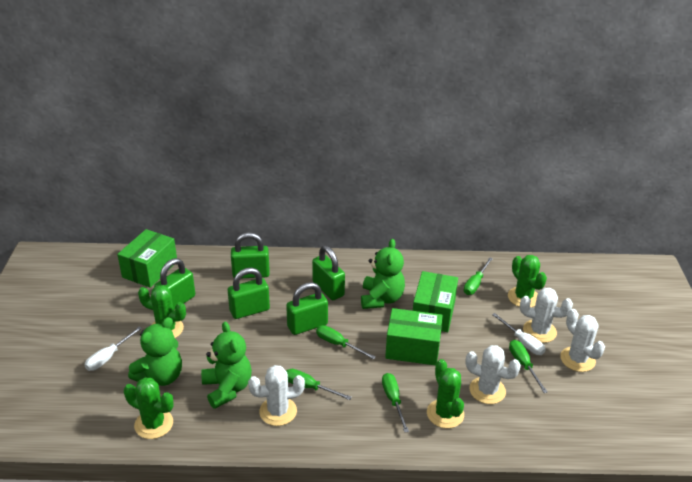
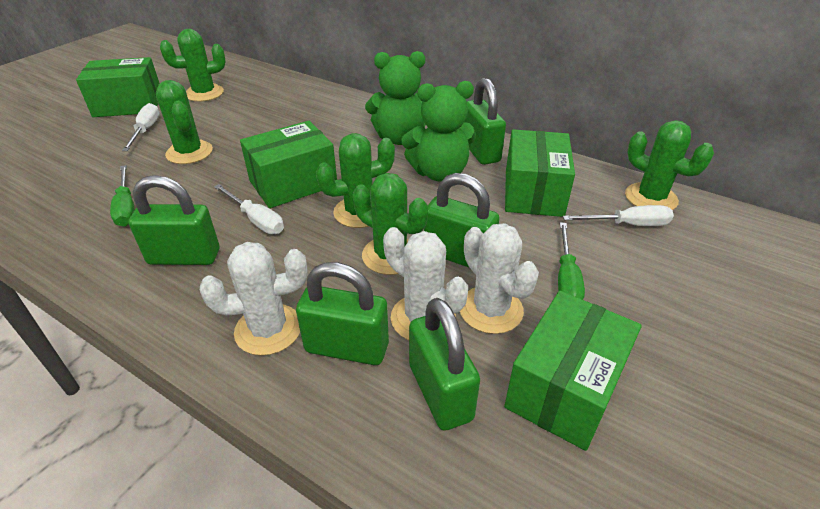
green box: 3 -> 4
green cactus: 4 -> 5
green screwdriver: 5 -> 2
green teddy bear: 3 -> 2
white cactus: 4 -> 3
white screwdriver: 2 -> 3

